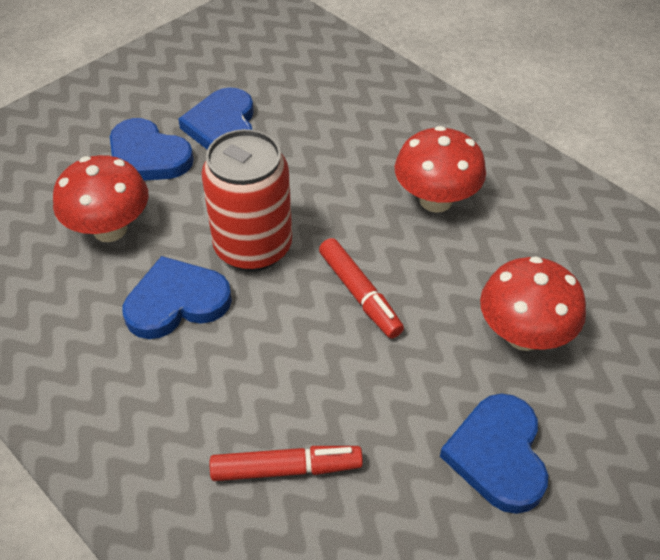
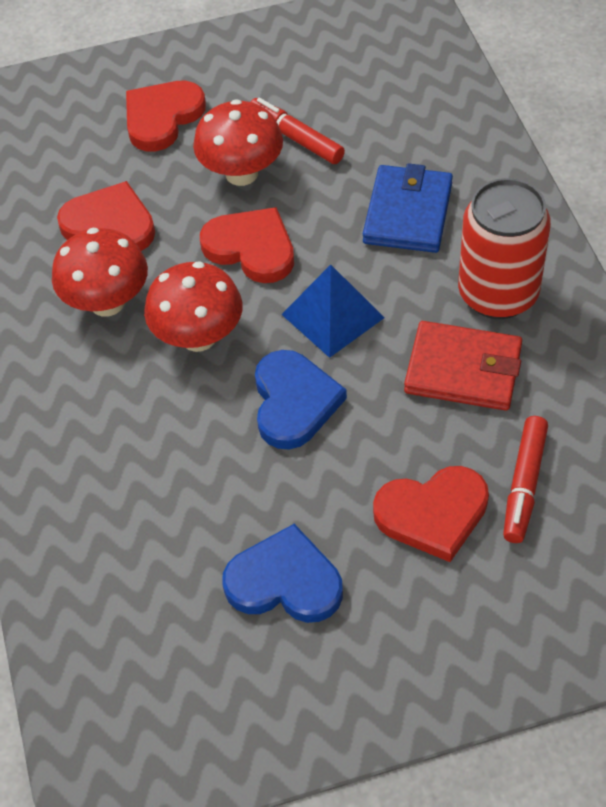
blue heart: 4 -> 2
blue pyramid: 0 -> 1
blue wallet: 0 -> 1
red heart: 0 -> 4
red wallet: 0 -> 1

